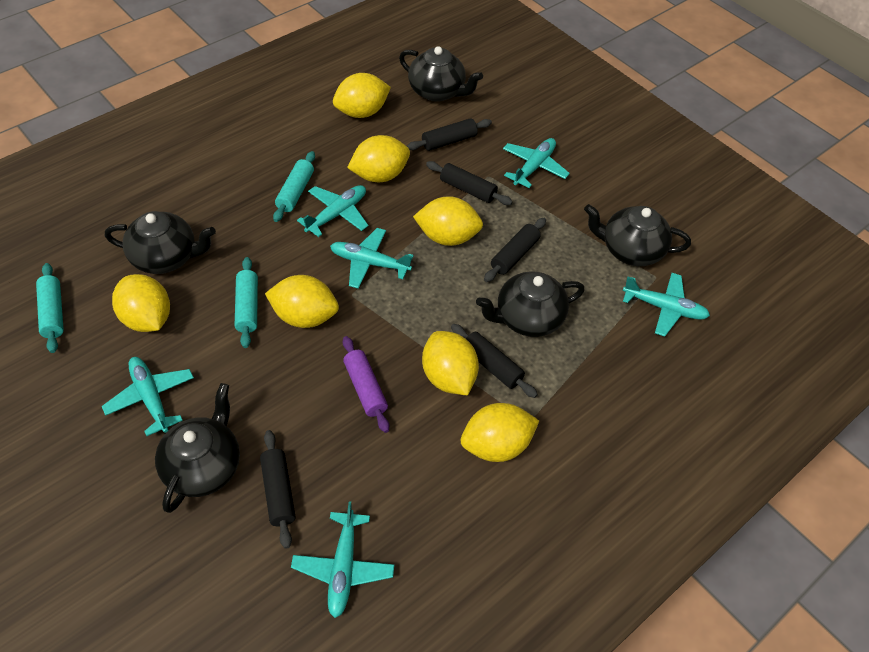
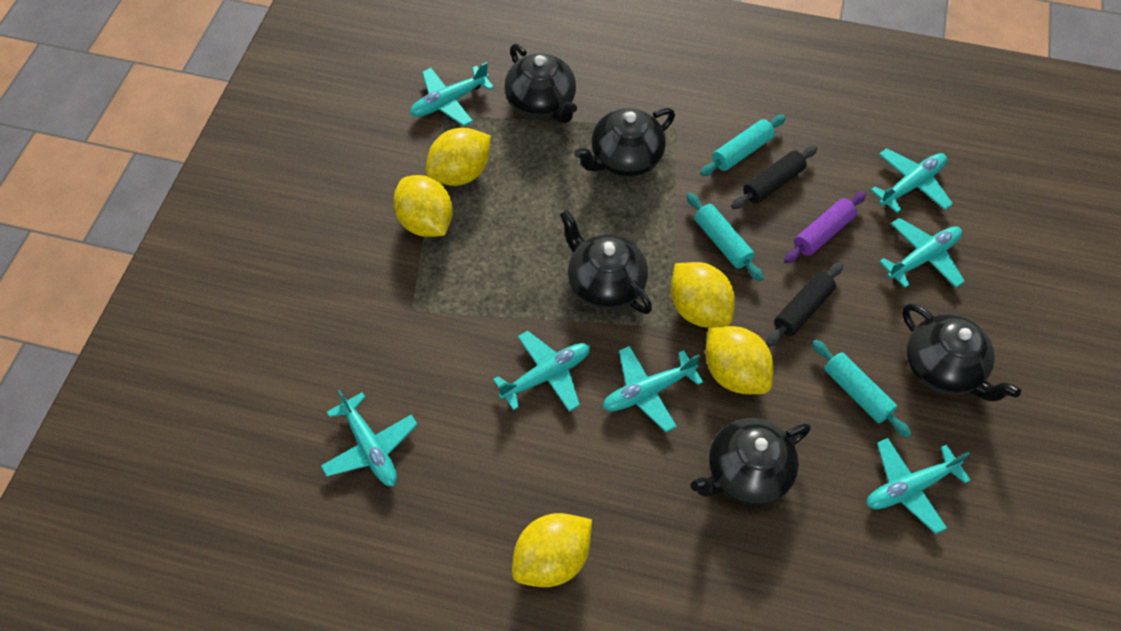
black rolling pin: 5 -> 2
turquoise plane: 6 -> 7
yellow lemon: 7 -> 5

